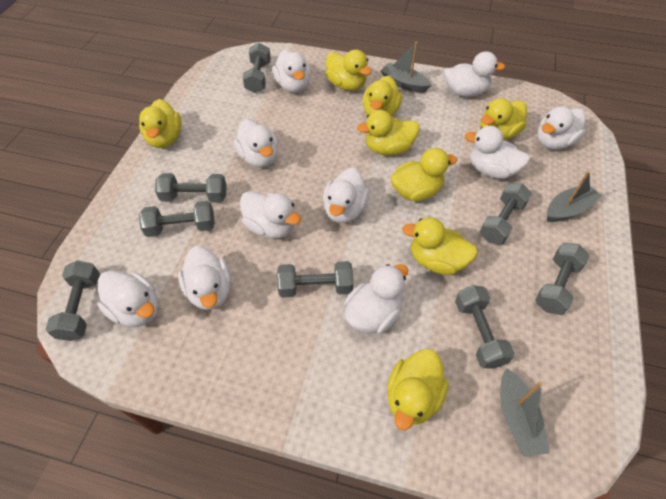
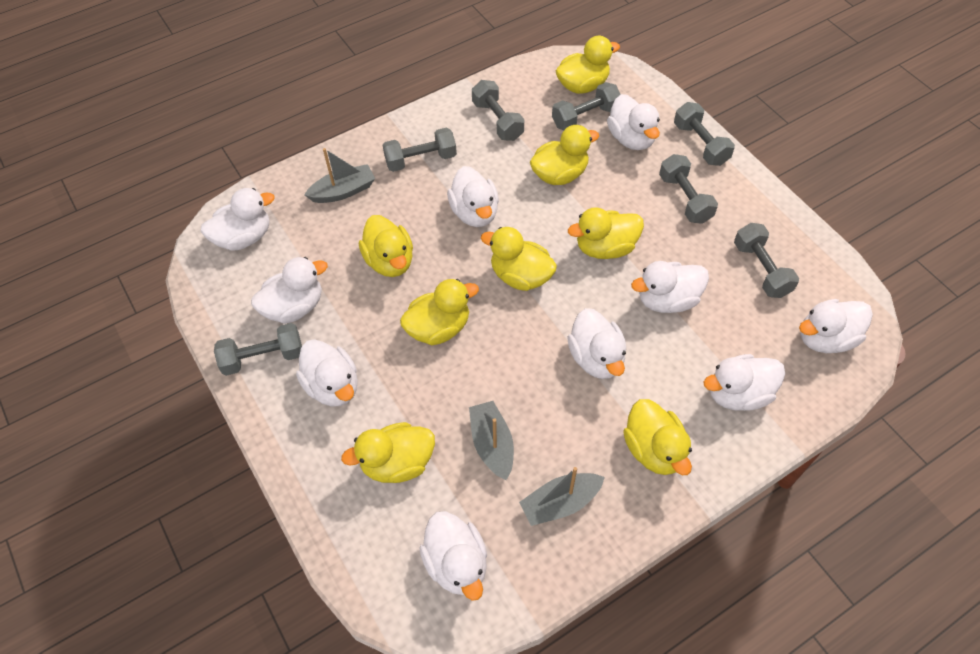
grey dumbbell: 8 -> 7

